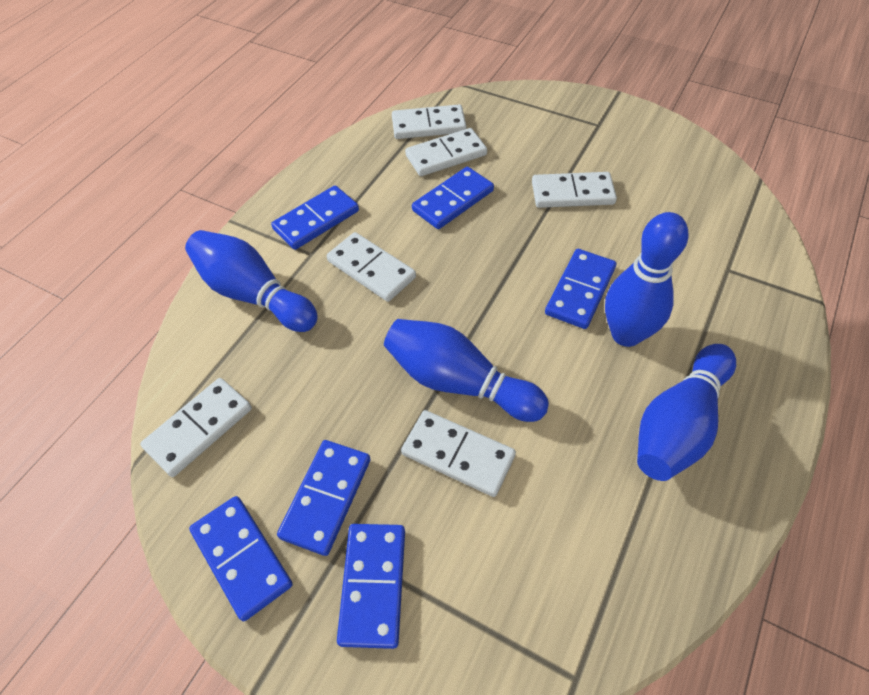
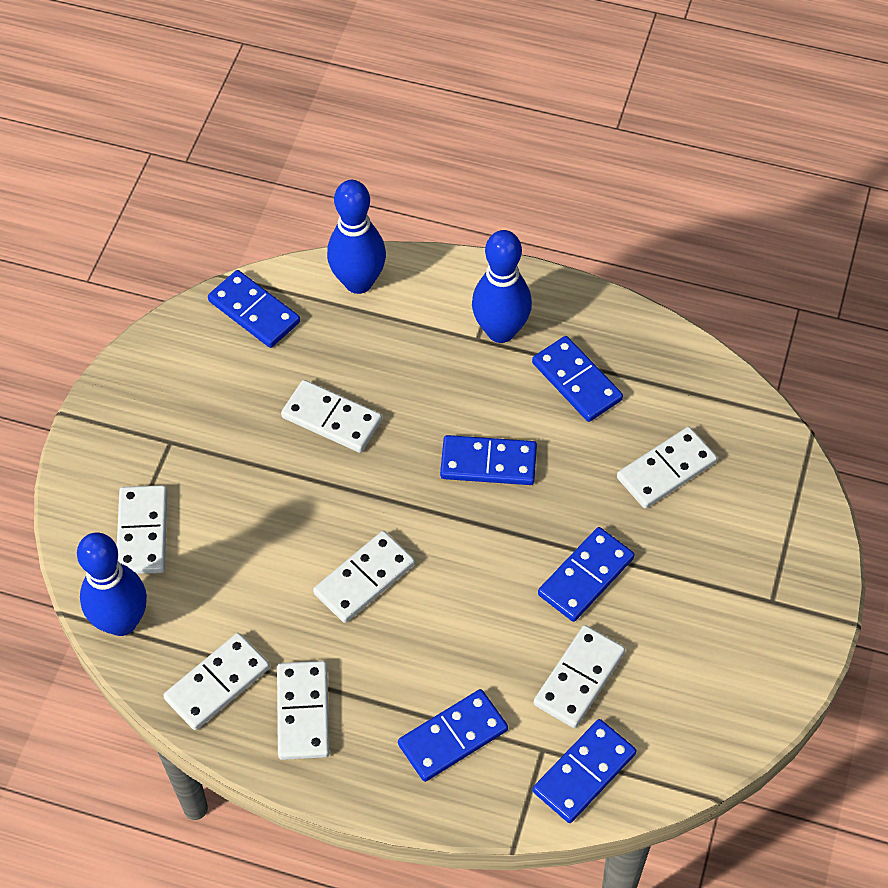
blue bowling pin: 4 -> 3
white domino: 6 -> 7

